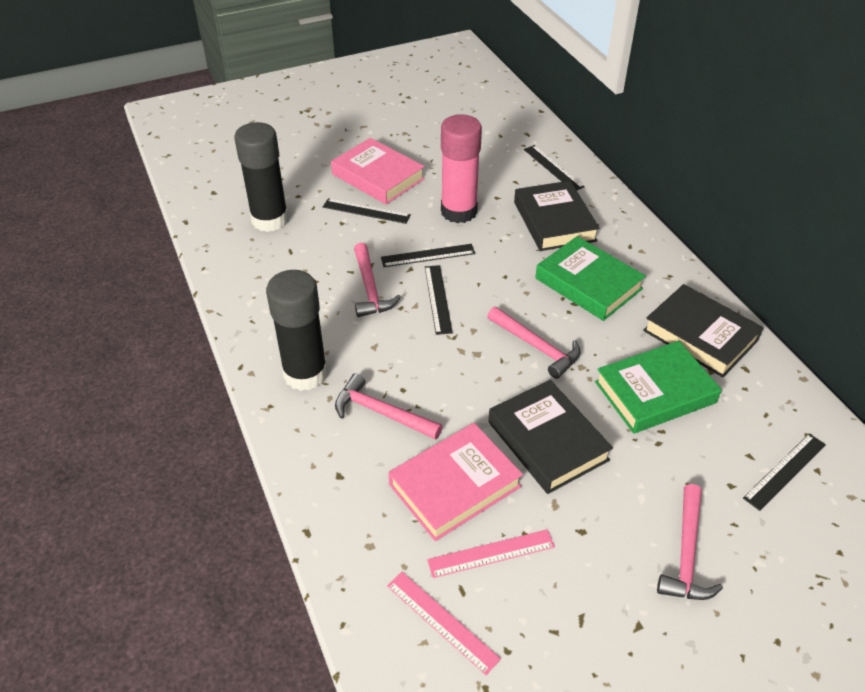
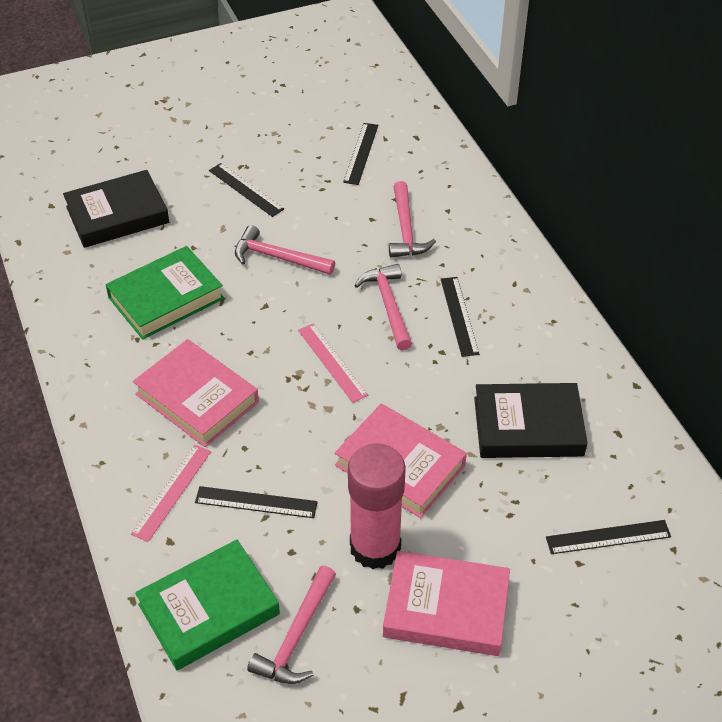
black book: 3 -> 2
black glue stick: 2 -> 0
pink book: 2 -> 3

